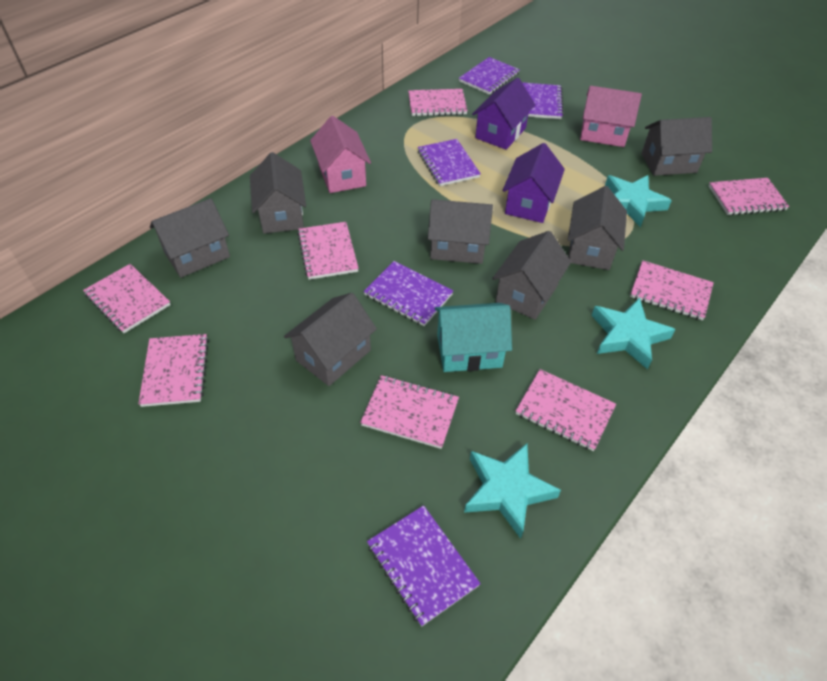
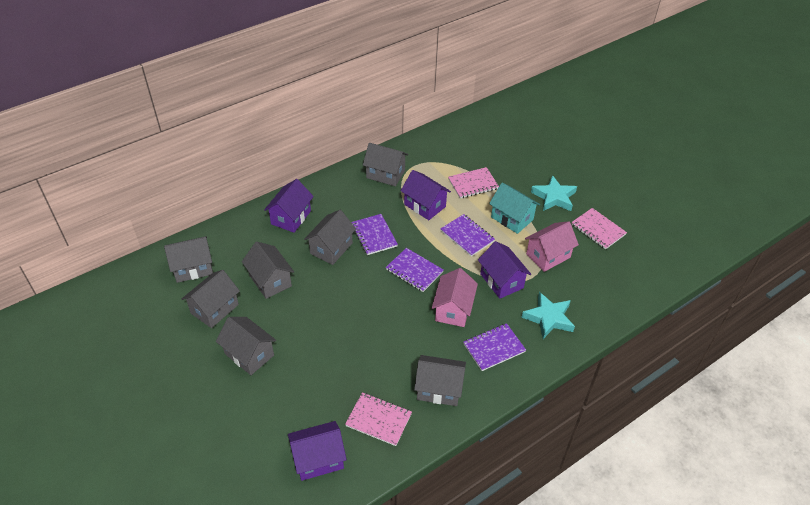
pink notebook: 8 -> 3
purple house: 2 -> 4
purple notebook: 5 -> 4
turquoise star: 3 -> 2

